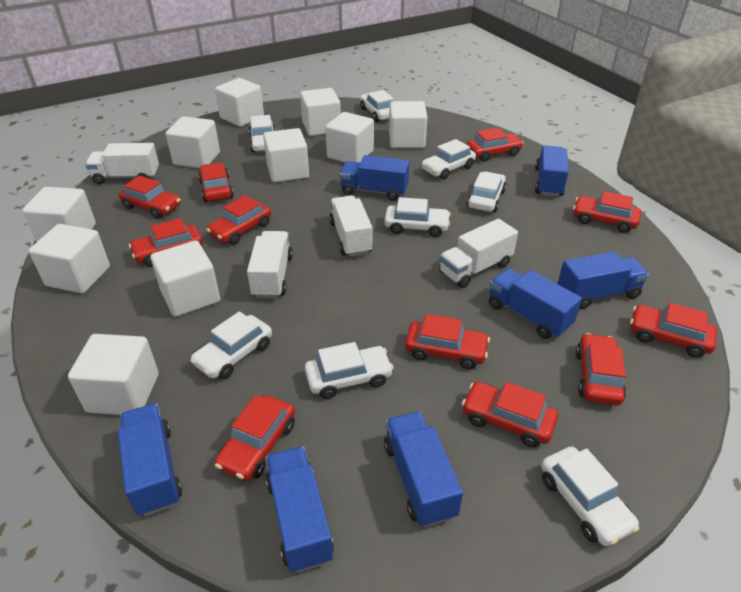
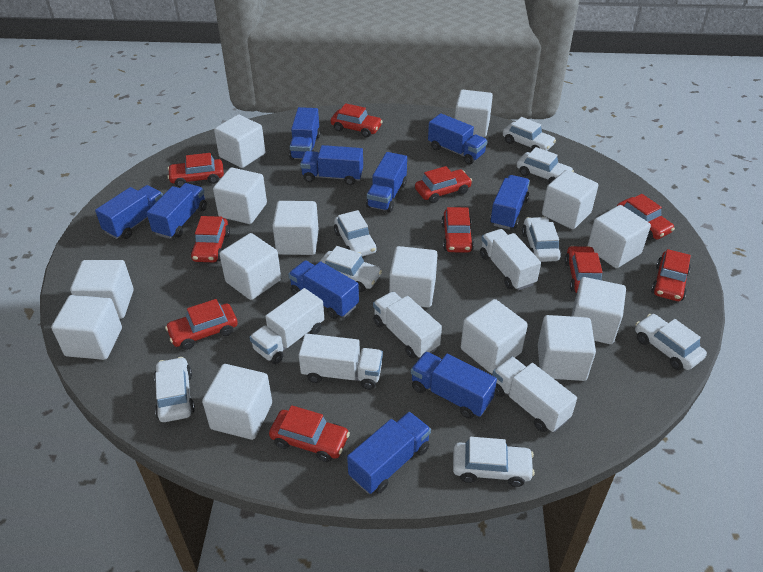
blue truck: 7 -> 10
red car: 11 -> 10
white cube: 10 -> 14
white truck: 4 -> 5

